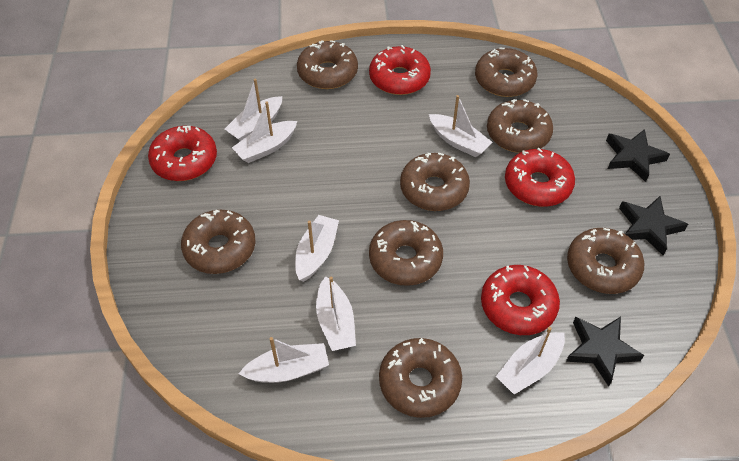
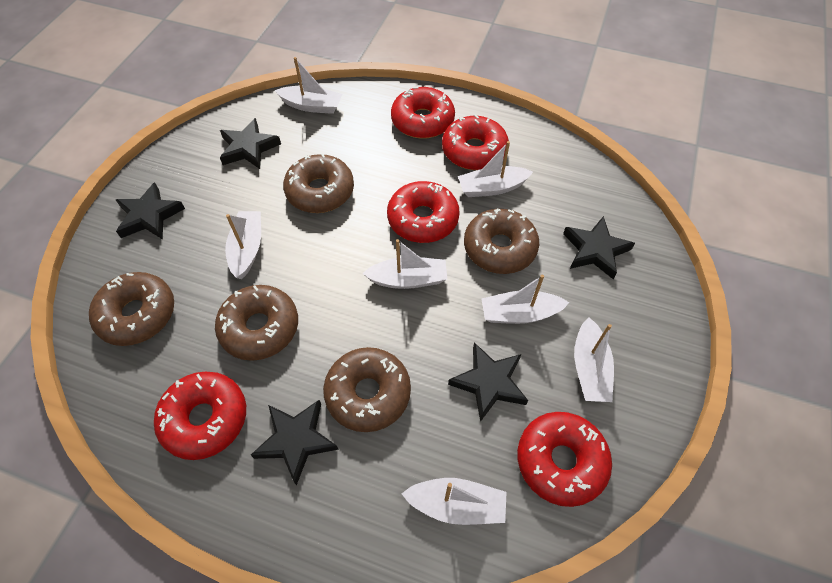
black star: 3 -> 5
brown donut: 8 -> 5
red donut: 4 -> 5

